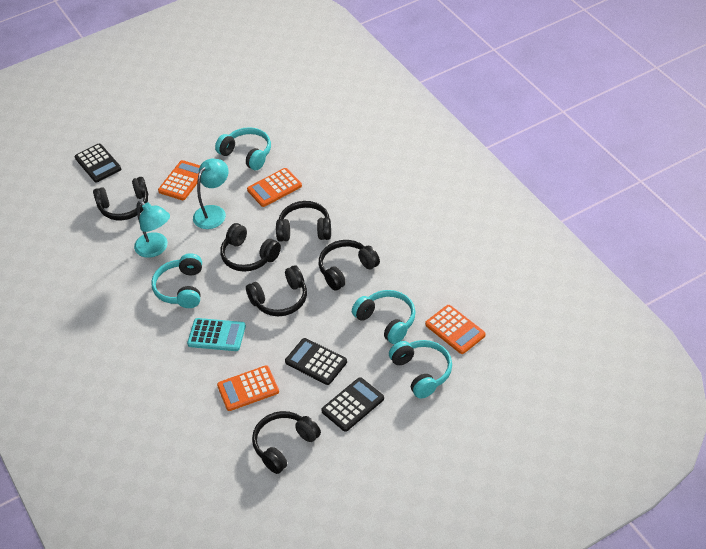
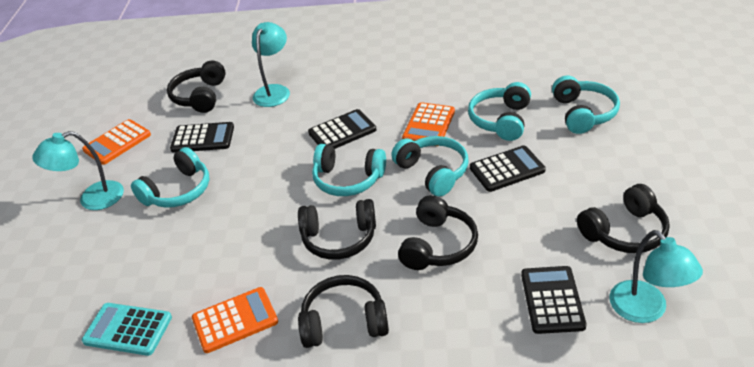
black calculator: 3 -> 4
black headphones: 6 -> 5
orange calculator: 4 -> 3
turquoise headphones: 4 -> 5
turquoise lamp: 2 -> 3

